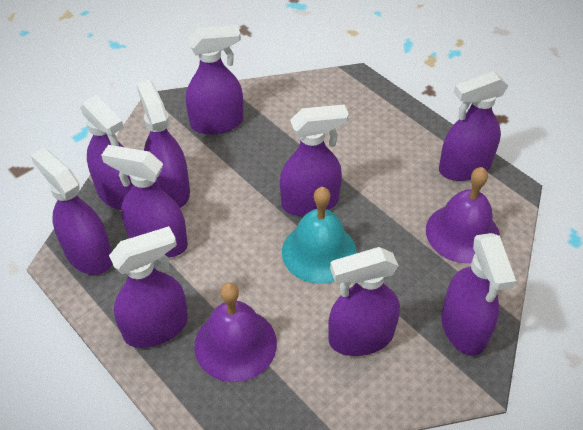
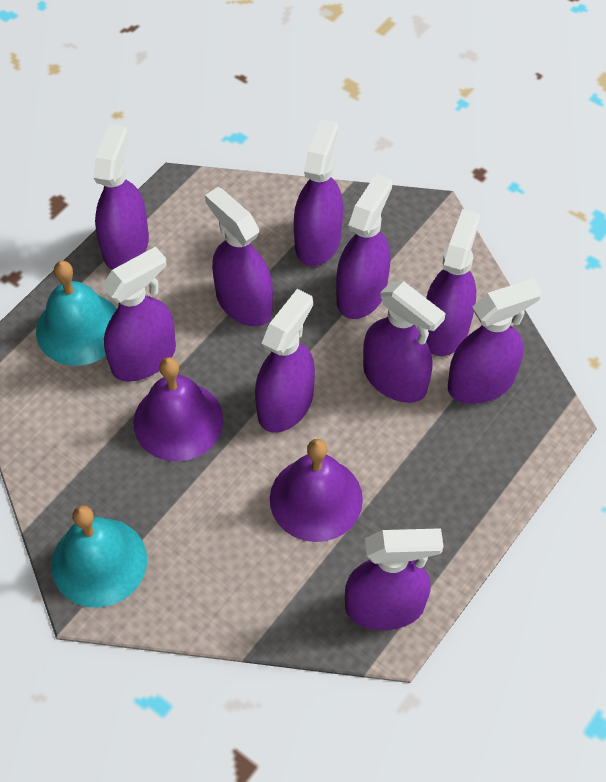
turquoise bell: 1 -> 2

